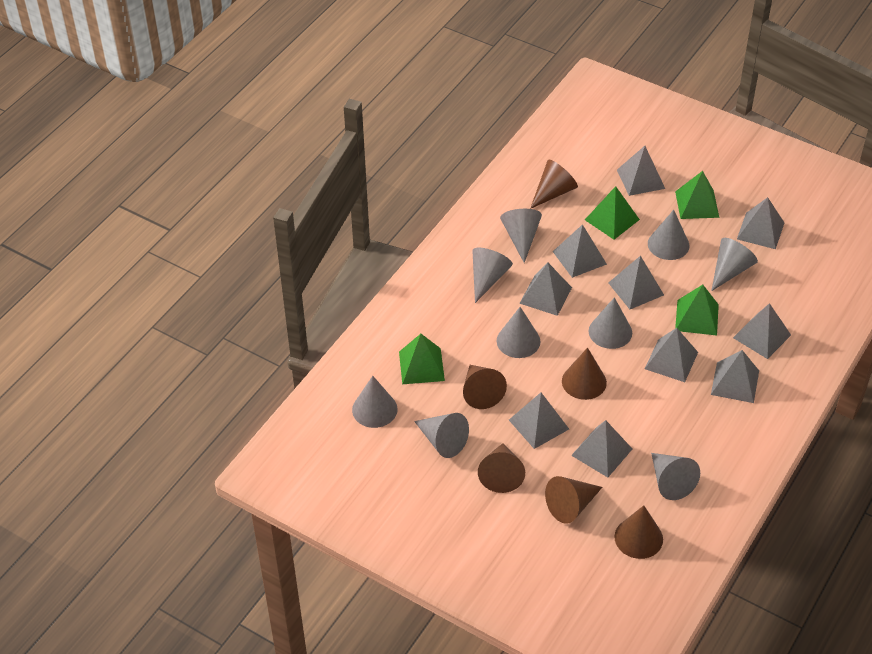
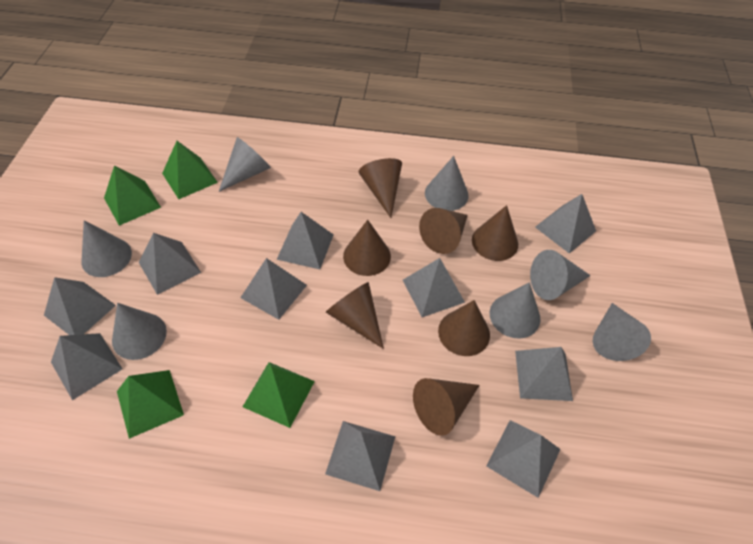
brown cone: 6 -> 7
grey cone: 9 -> 7

